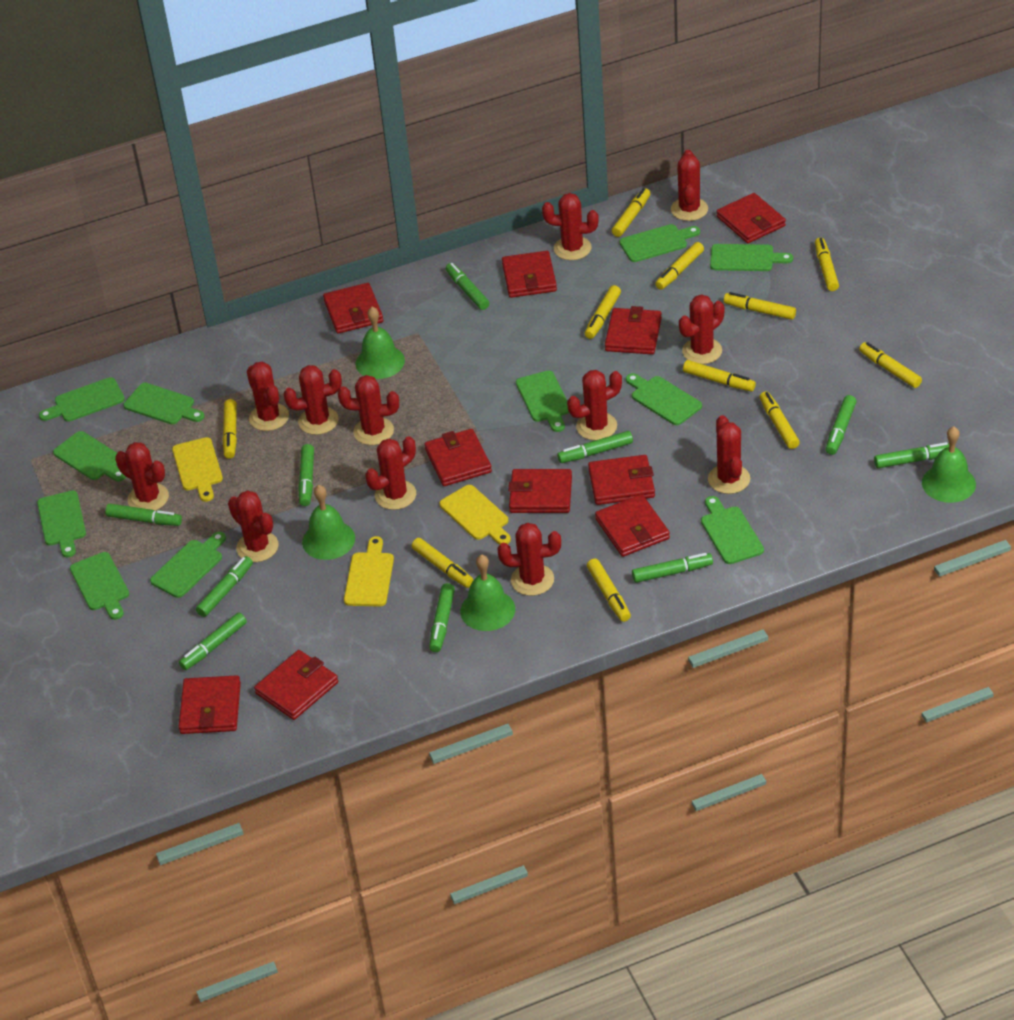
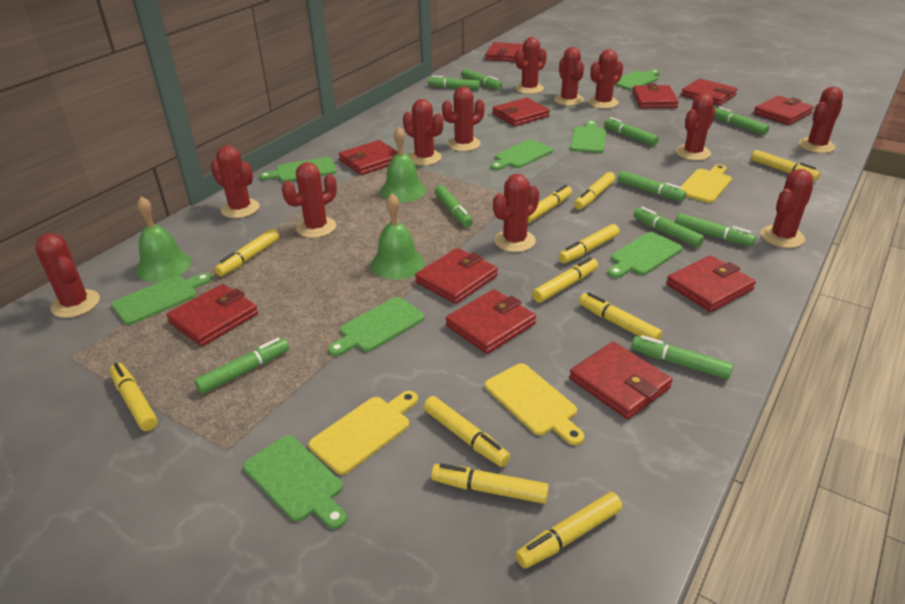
green bell: 4 -> 3
green cutting board: 11 -> 8
red wallet: 10 -> 11

